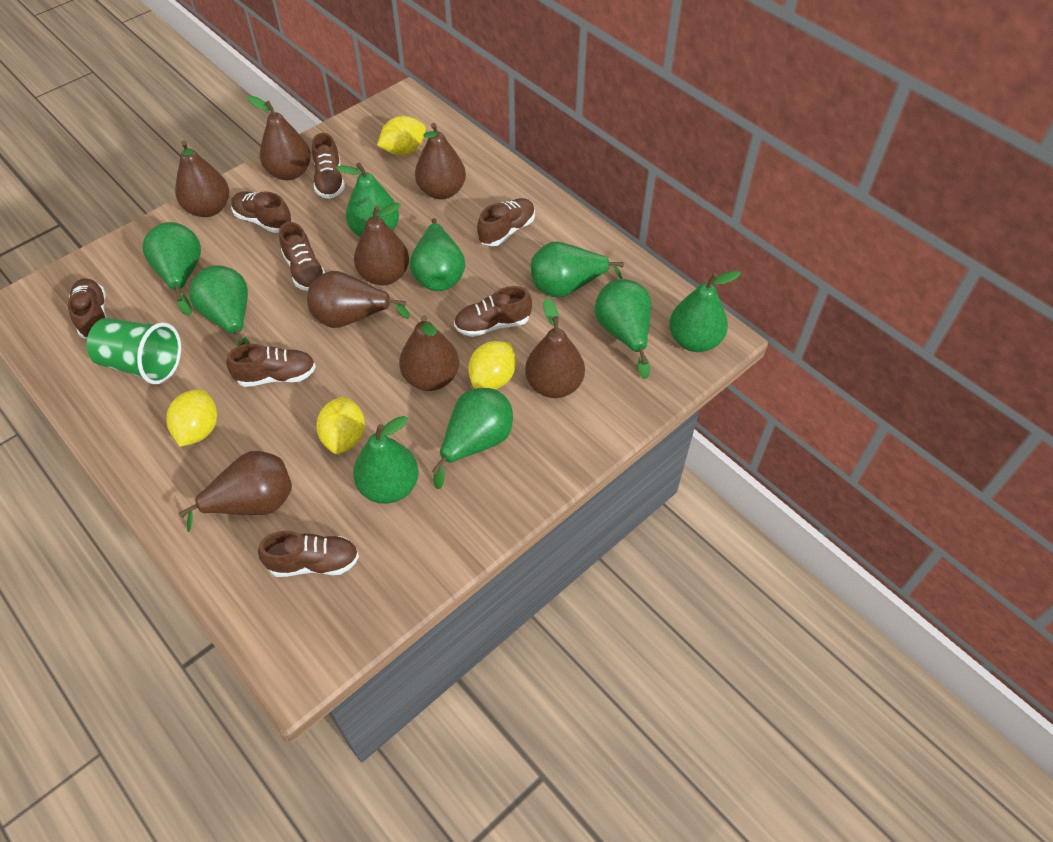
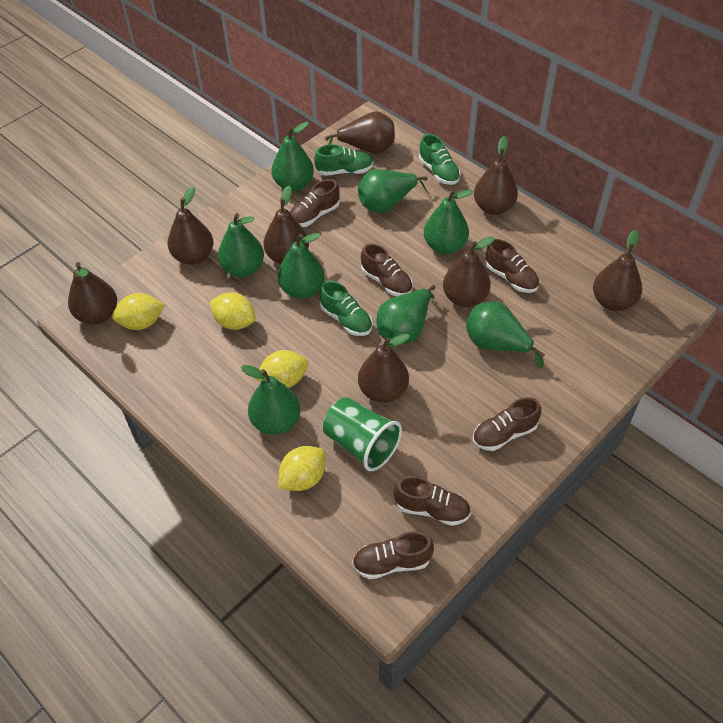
brown shoe: 8 -> 6
green pear: 9 -> 8
green shoe: 0 -> 3

